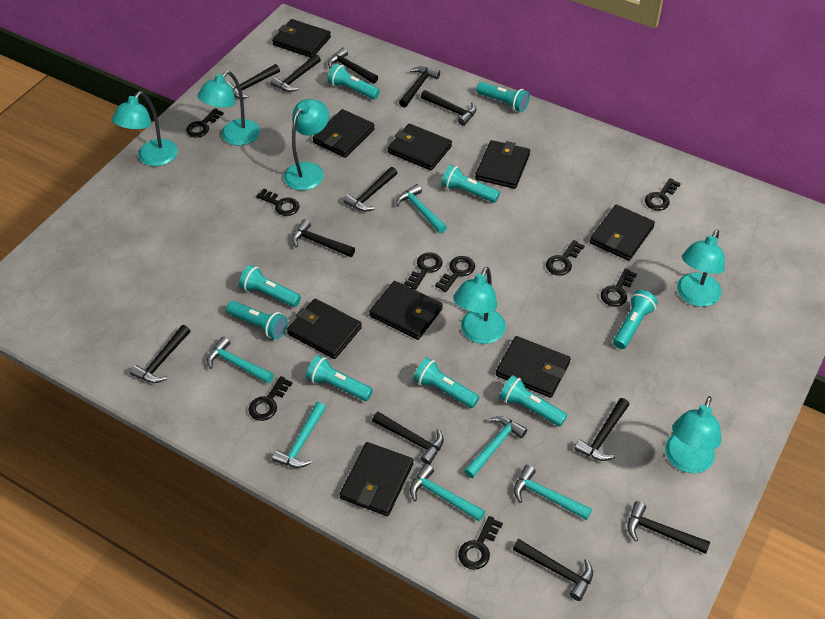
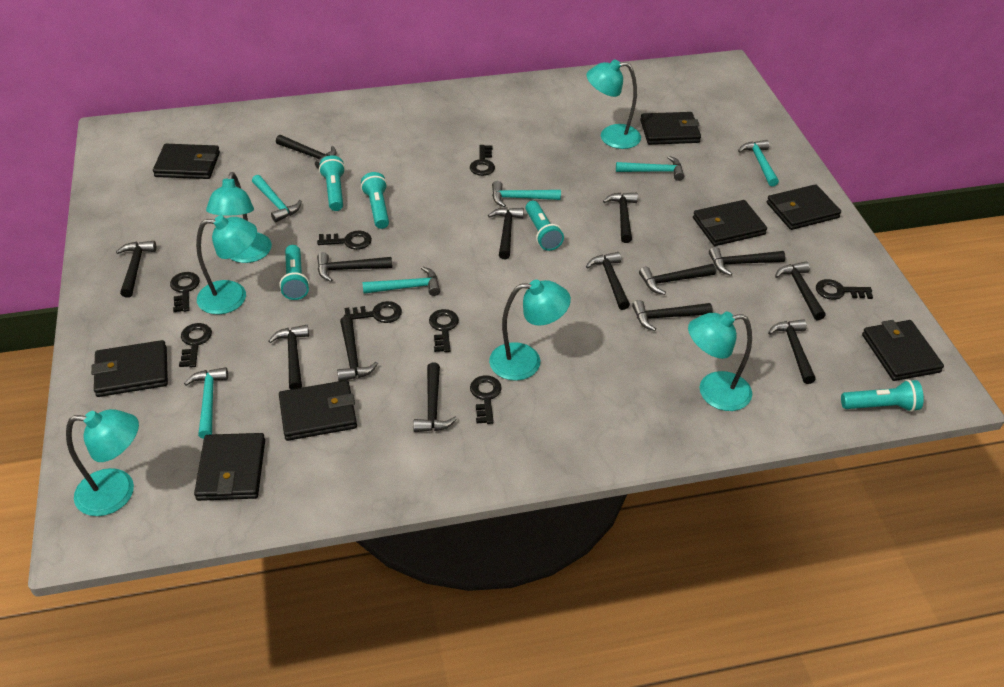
black hammer: 12 -> 14
black key: 9 -> 8
black wallet: 9 -> 8
turquoise flashlight: 9 -> 5

